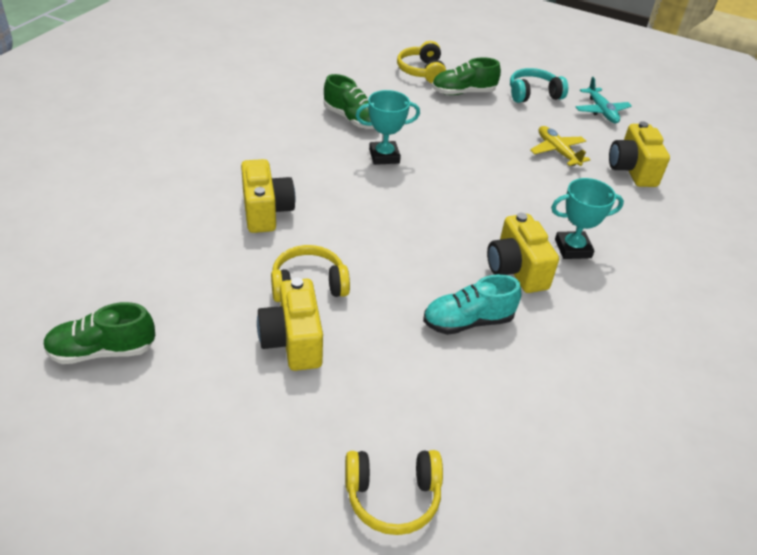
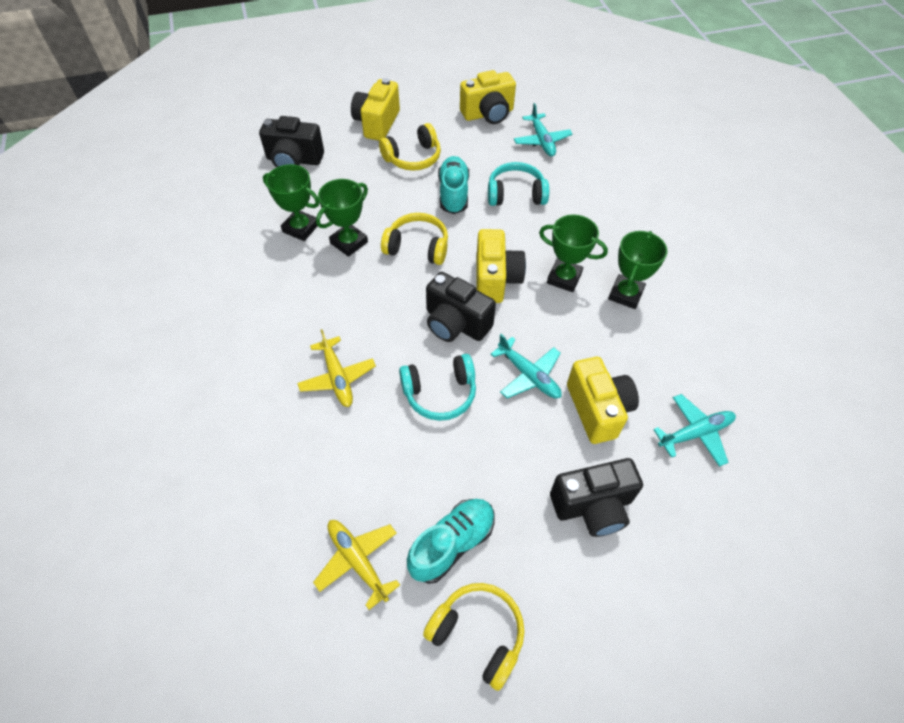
black camera: 0 -> 3
green shoe: 3 -> 0
green trophy: 0 -> 4
turquoise headphones: 1 -> 2
turquoise plane: 1 -> 3
turquoise shoe: 1 -> 2
turquoise trophy: 2 -> 0
yellow plane: 1 -> 2

